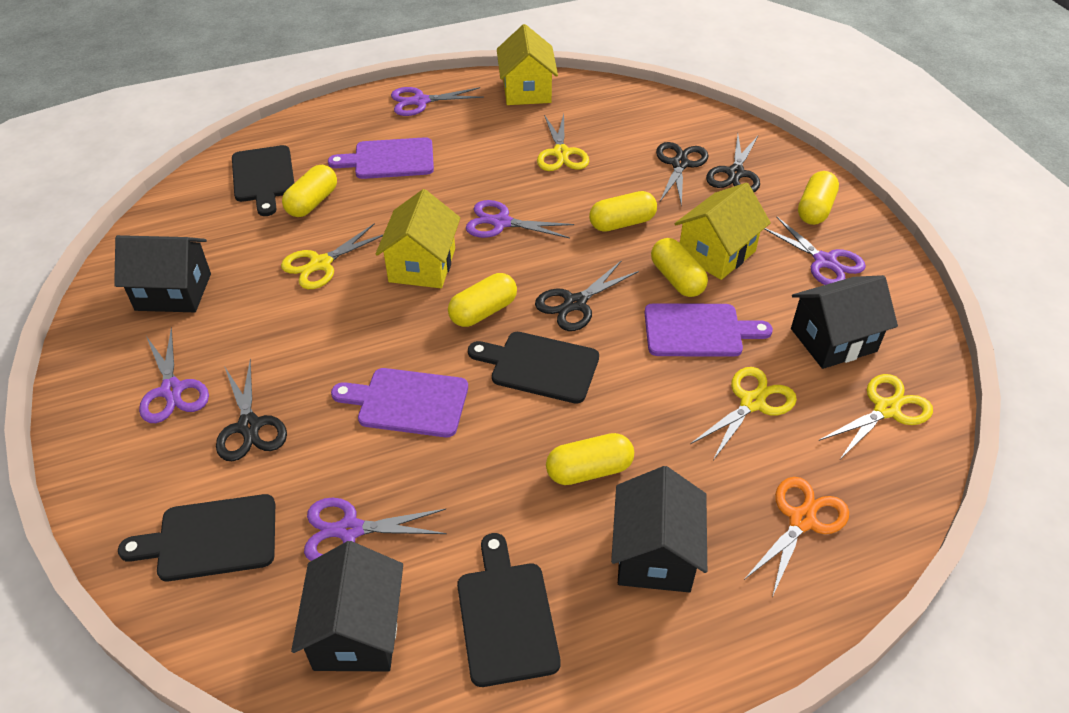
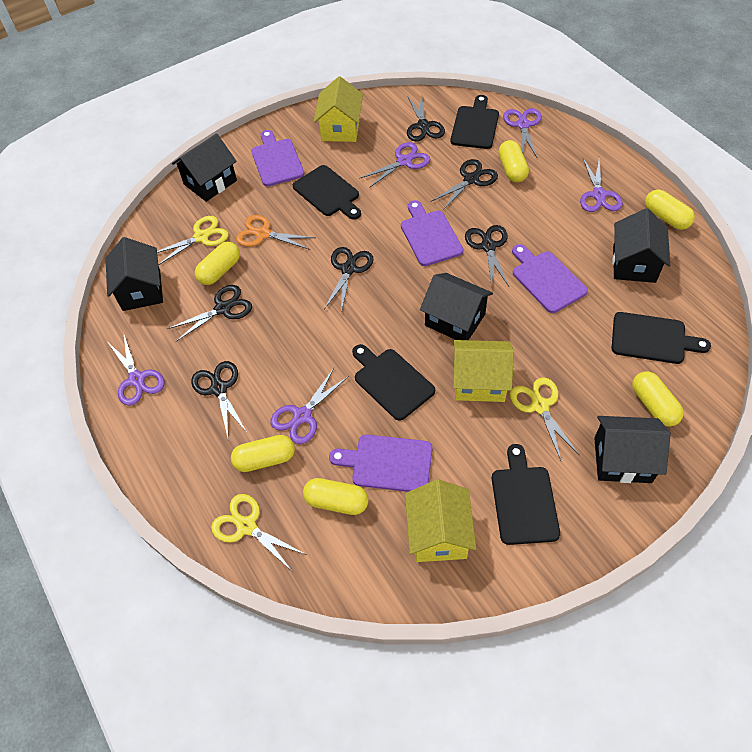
black cutting board: 4 -> 5
black house: 4 -> 5
black scissors: 4 -> 6
purple cutting board: 3 -> 4
yellow scissors: 4 -> 3

